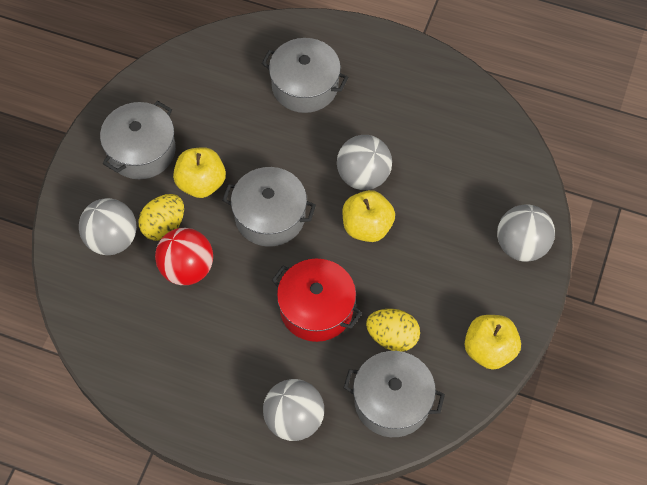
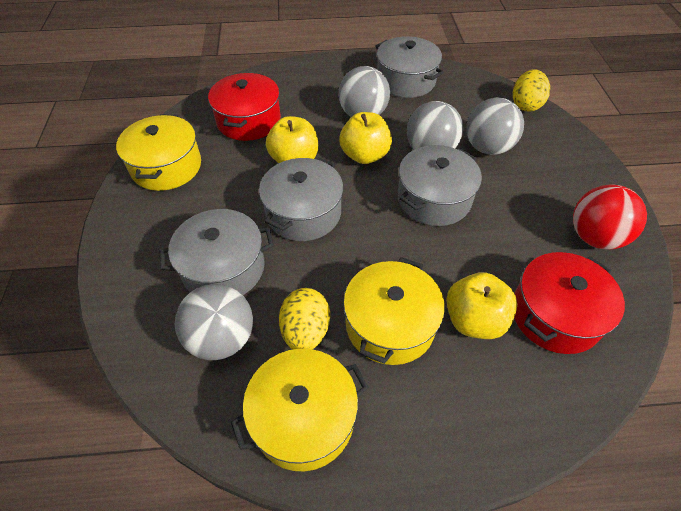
red pot: 1 -> 2
yellow pot: 0 -> 3

